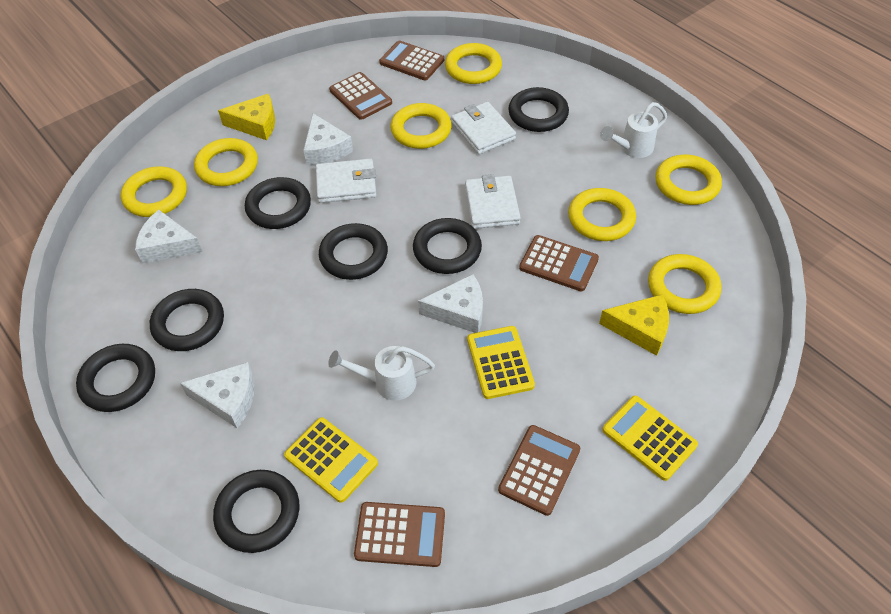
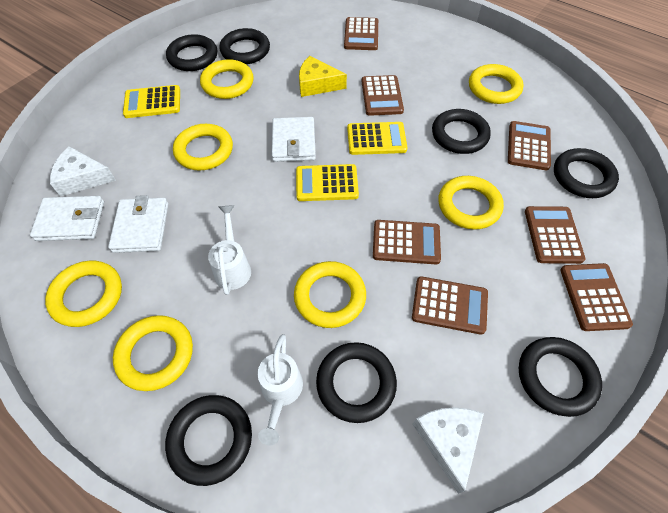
brown calculator: 5 -> 7
white cheese: 4 -> 2
yellow cheese: 2 -> 1

